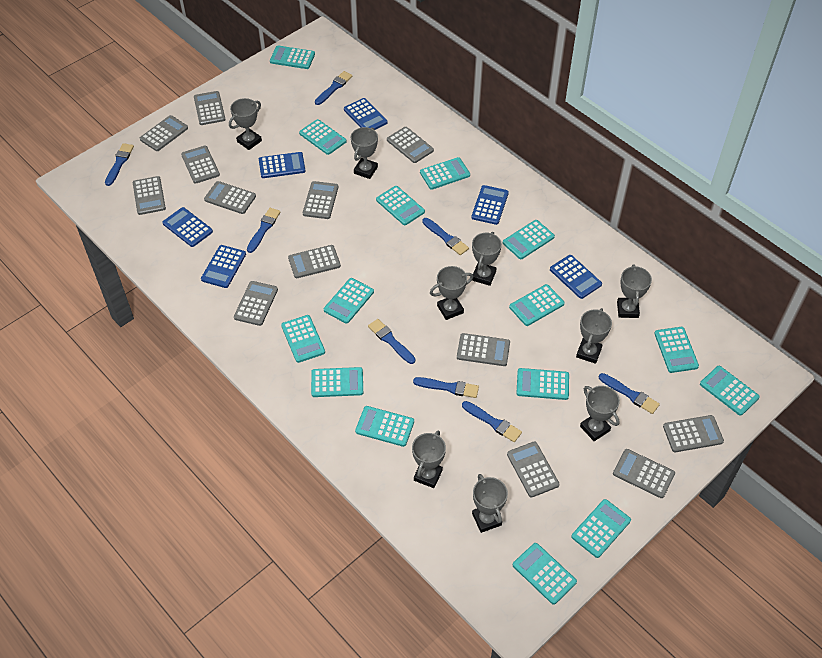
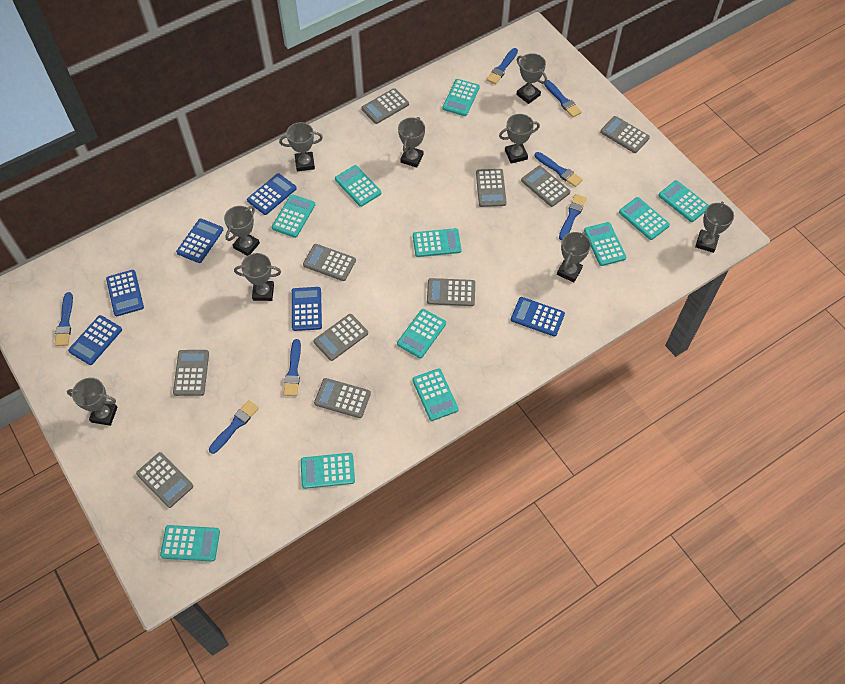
blue brush: 8 -> 7
grey calculator: 13 -> 10
turquoise calculator: 15 -> 11

